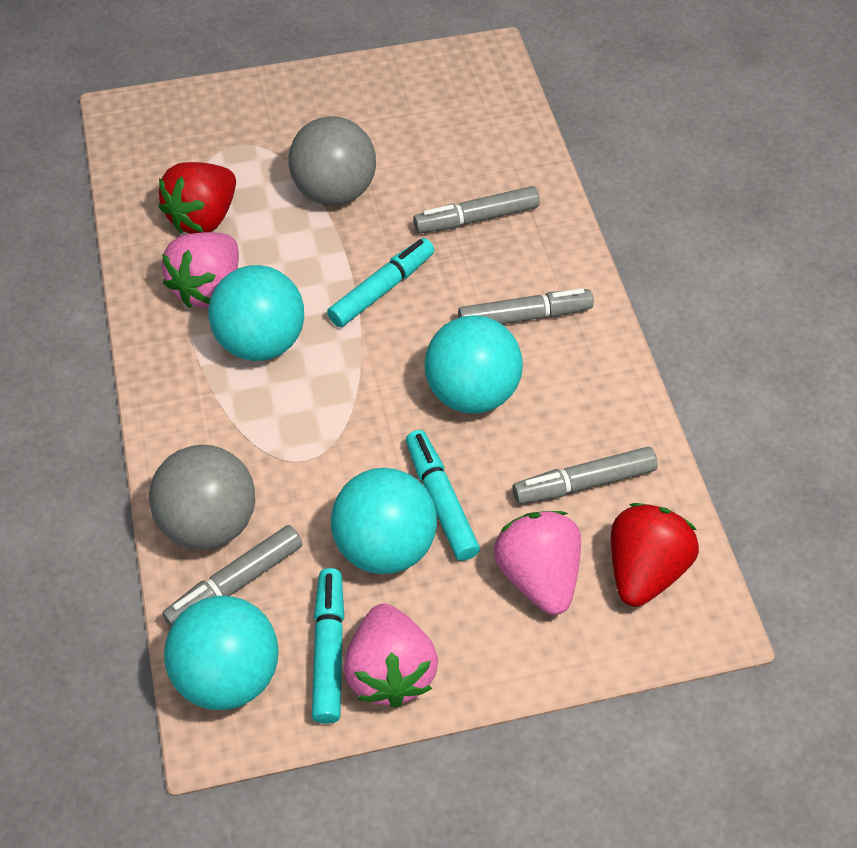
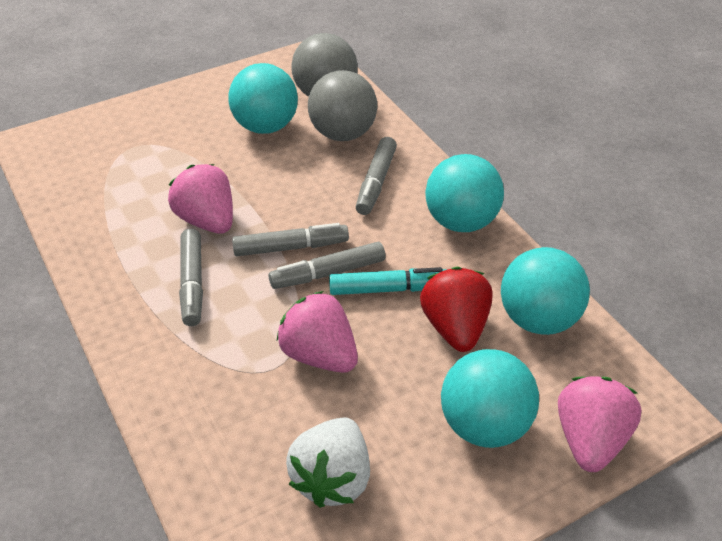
red strawberry: 2 -> 1
turquoise marker: 3 -> 1
white strawberry: 0 -> 1

